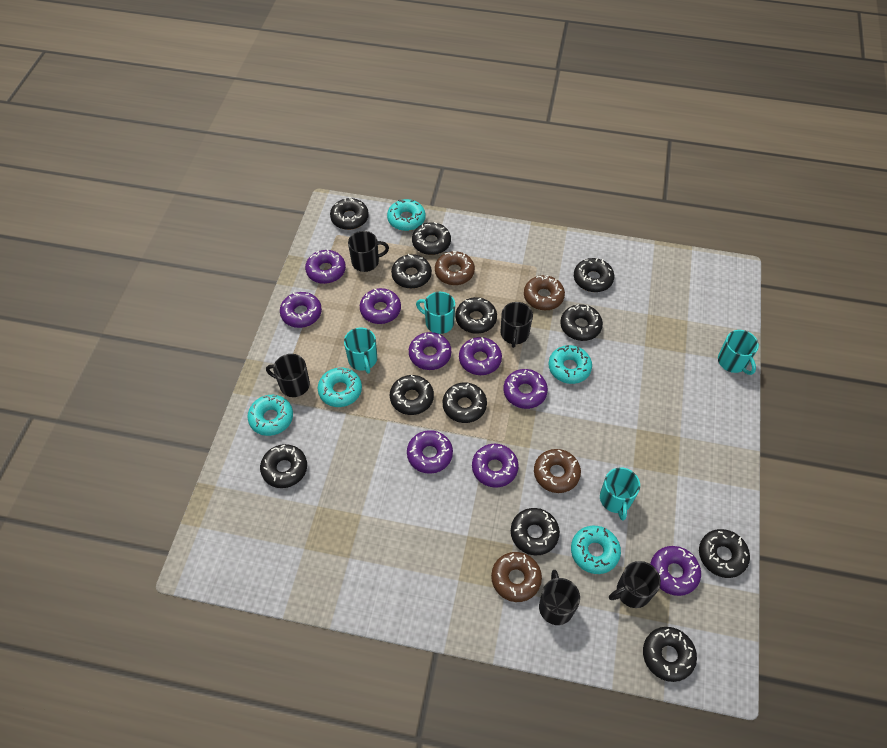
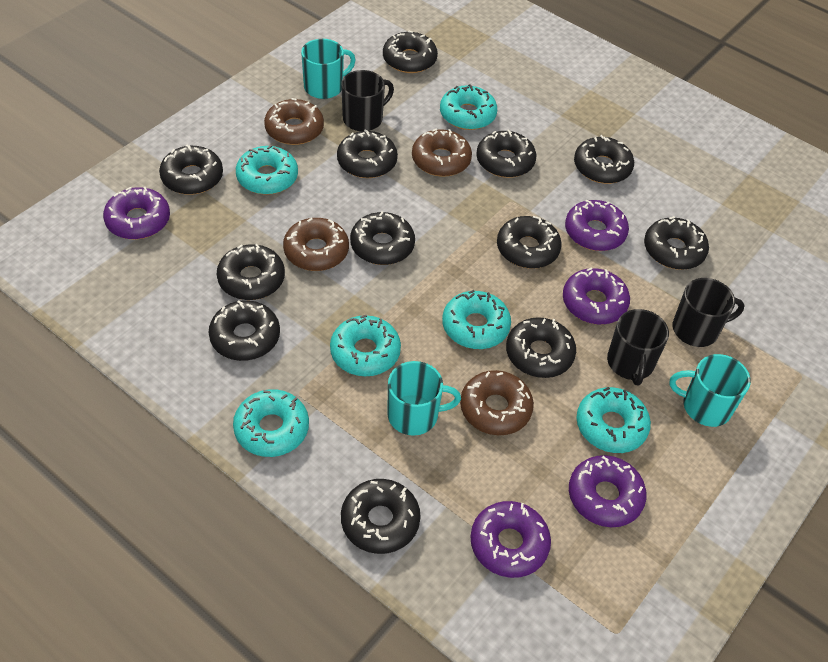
black mug: 5 -> 3
purple donut: 9 -> 5
turquoise donut: 5 -> 6
turquoise mug: 4 -> 3

